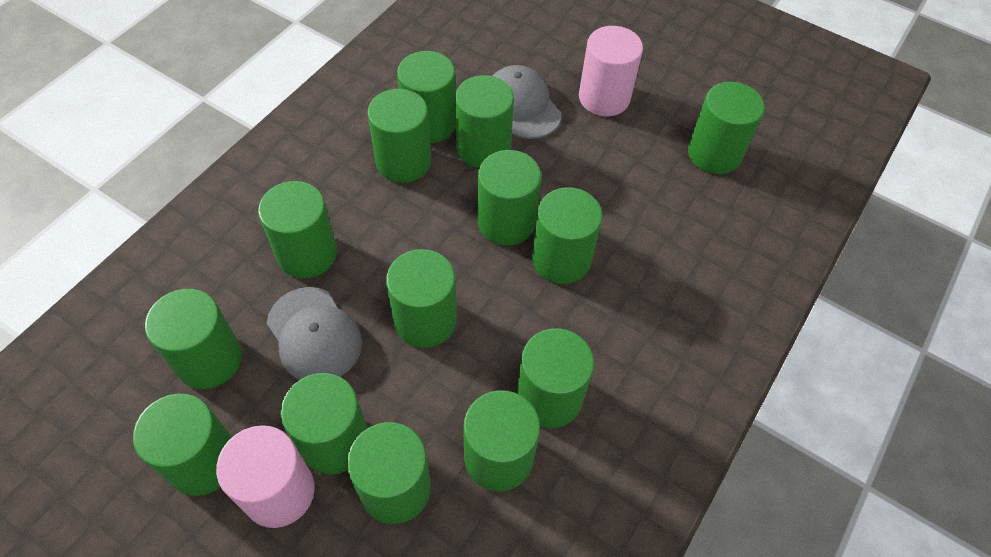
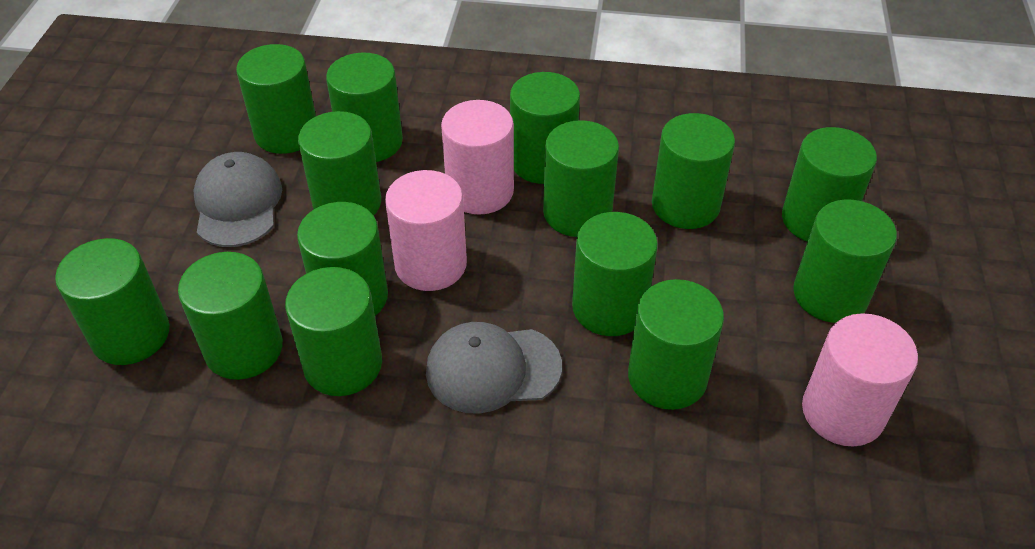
pink cylinder: 2 -> 3

